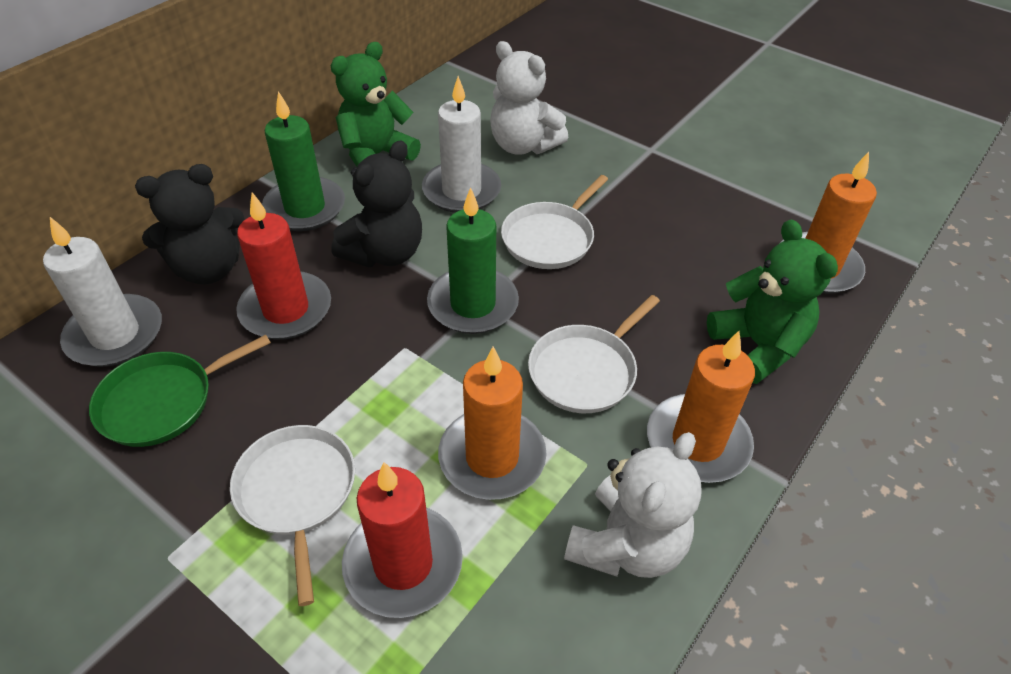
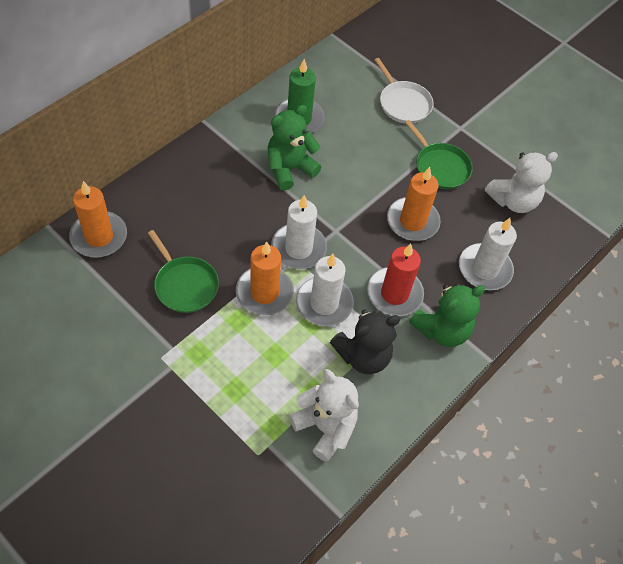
black teddy bear: 2 -> 1
green candle: 2 -> 1
green pan: 1 -> 2
red candle: 2 -> 1
white candle: 2 -> 3
white pan: 3 -> 1

